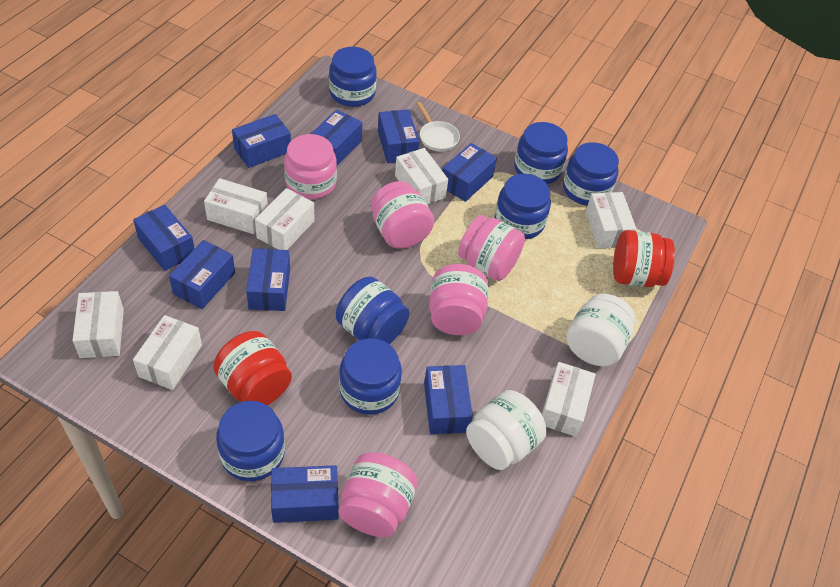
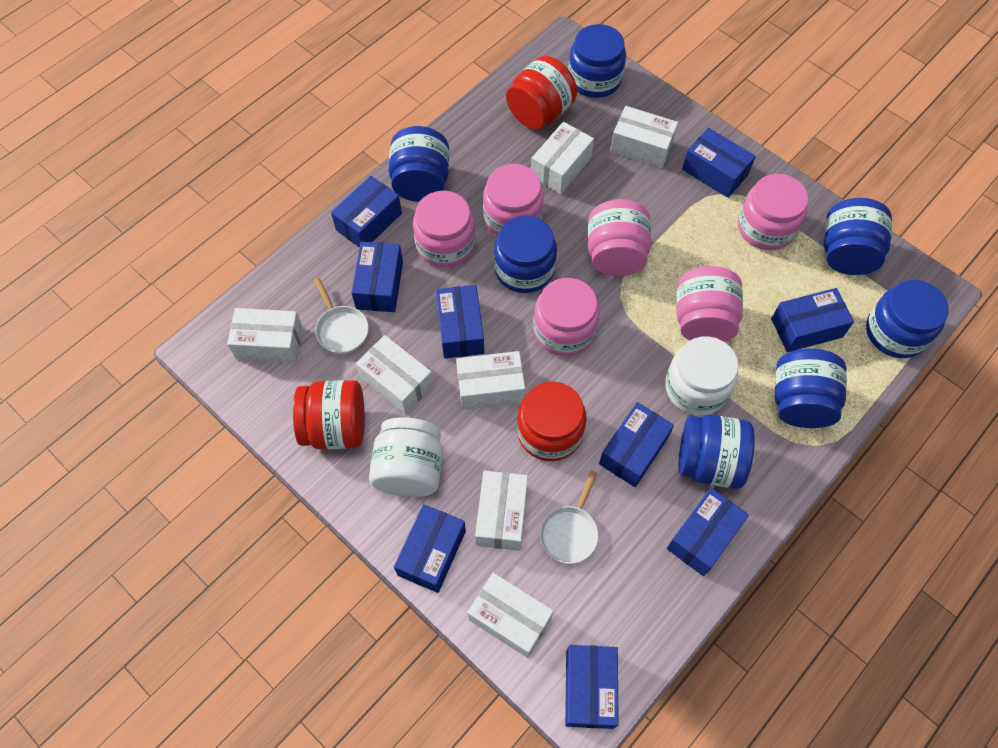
pink jar: 5 -> 6
red jar: 2 -> 3
white pan: 1 -> 2

